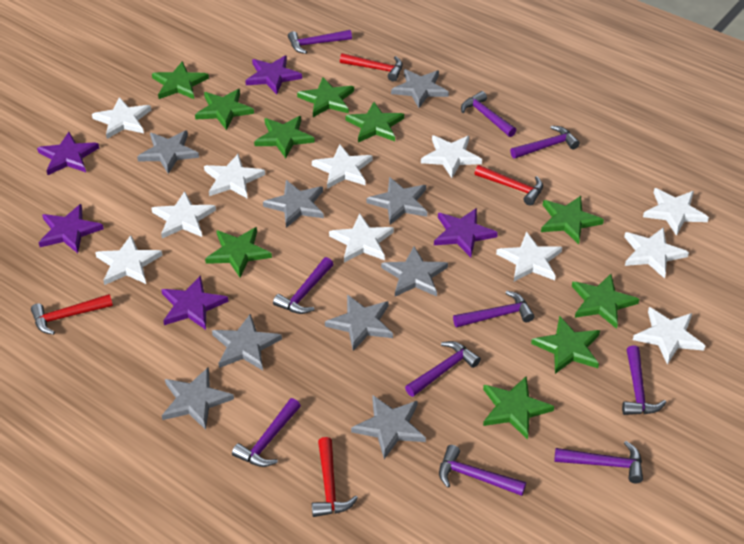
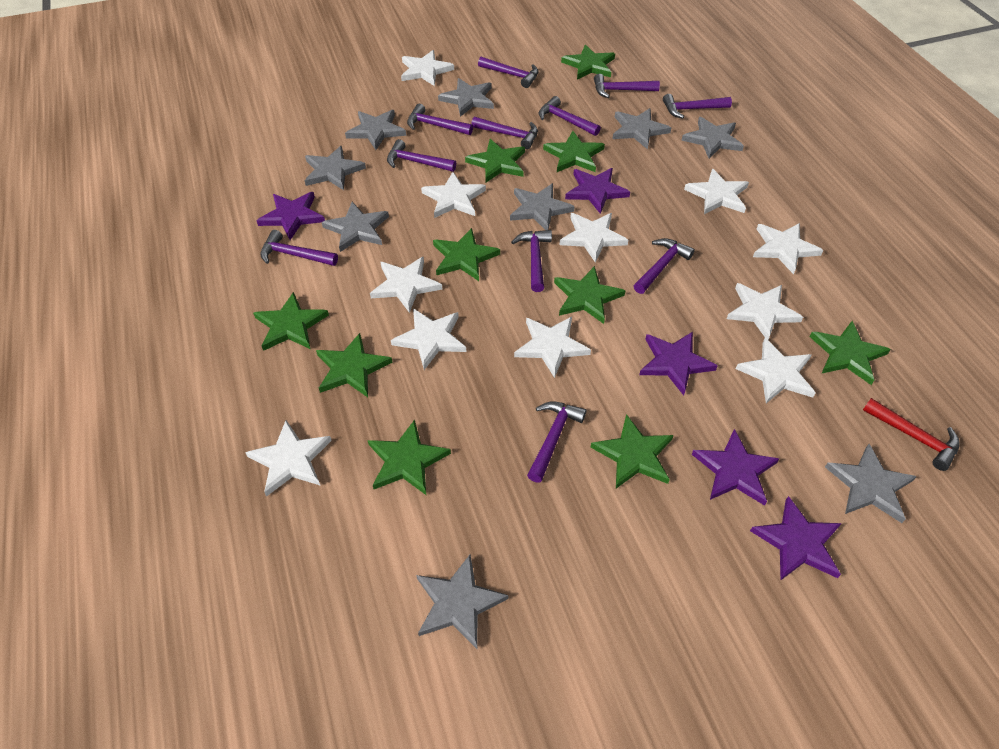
purple hammer: 10 -> 11
red hammer: 4 -> 1

